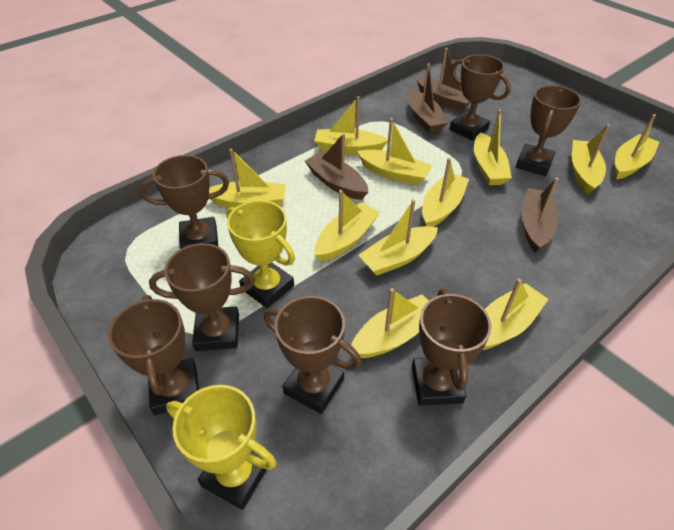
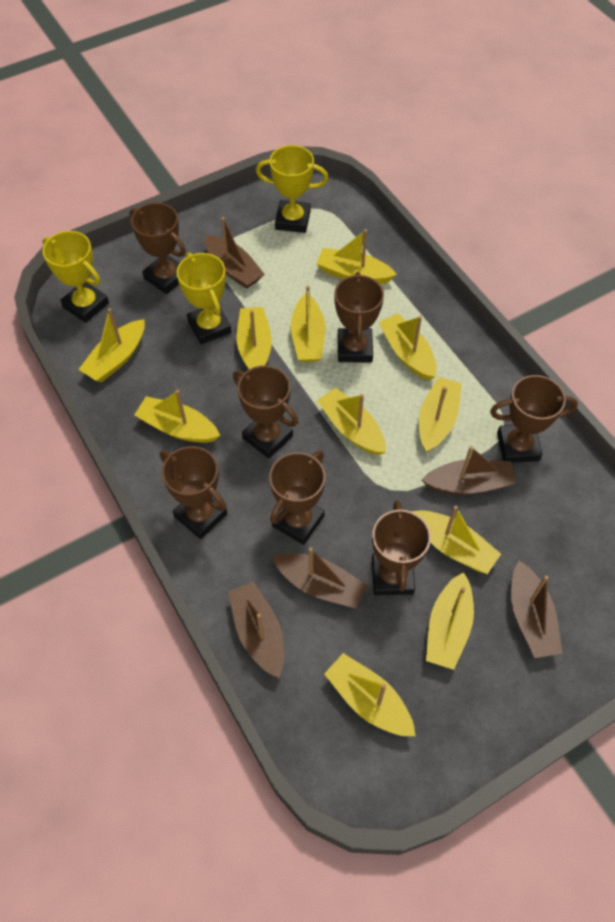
brown boat: 4 -> 5
yellow trophy: 2 -> 3

